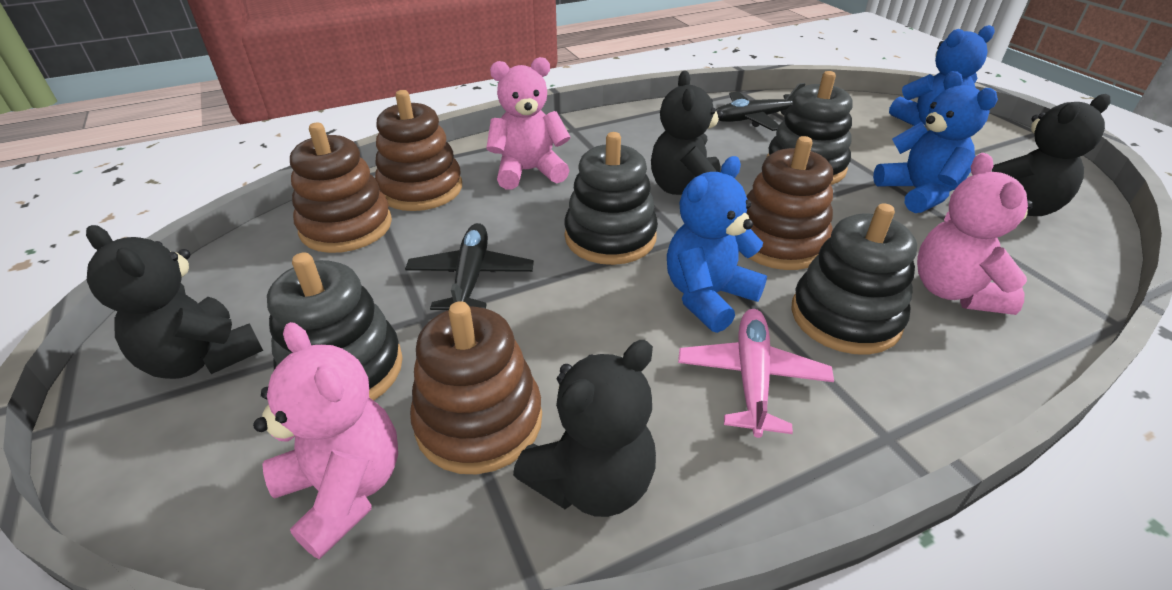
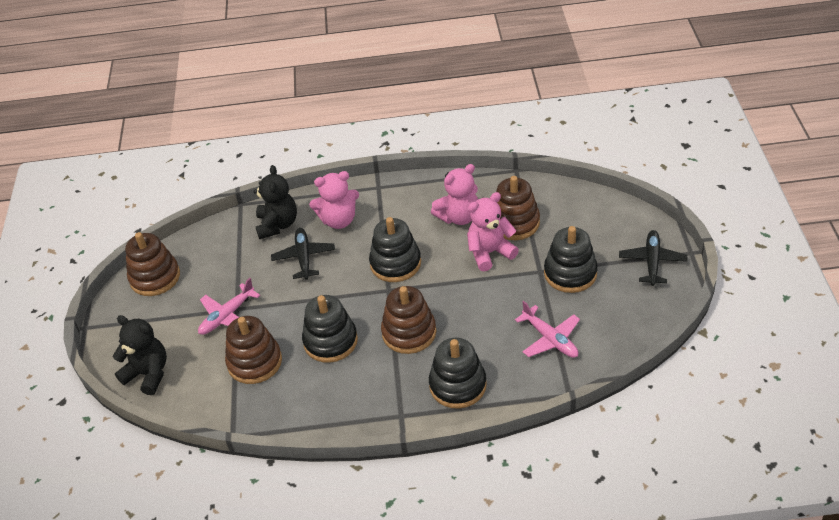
black teddy bear: 4 -> 2
blue teddy bear: 3 -> 0
pink plane: 1 -> 2

